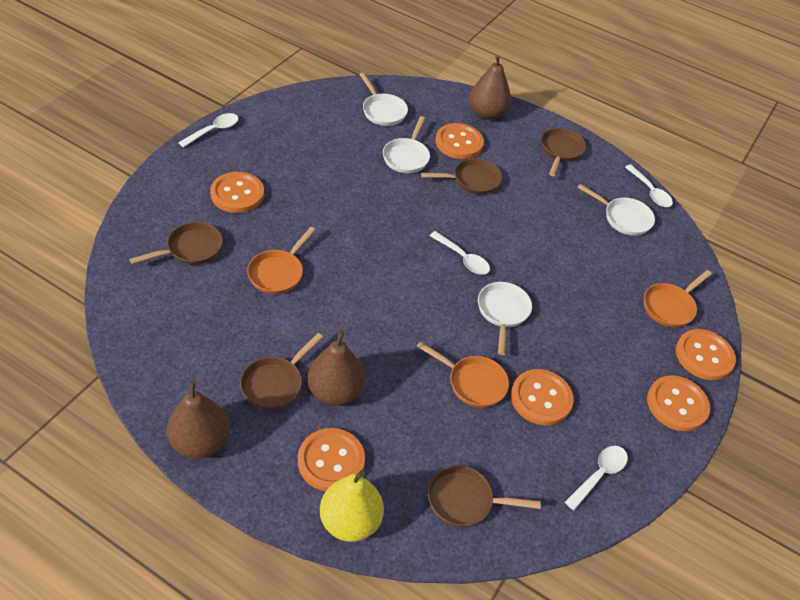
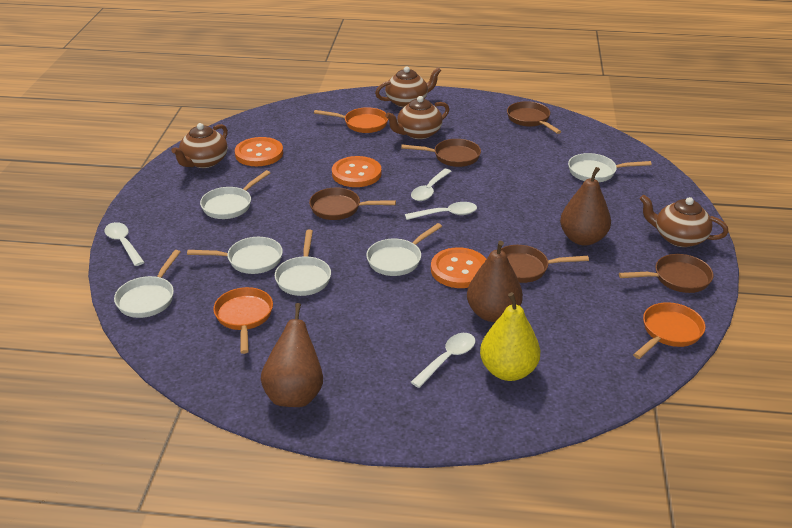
brown teapot: 0 -> 4
orange button: 6 -> 3
white pan: 4 -> 6

